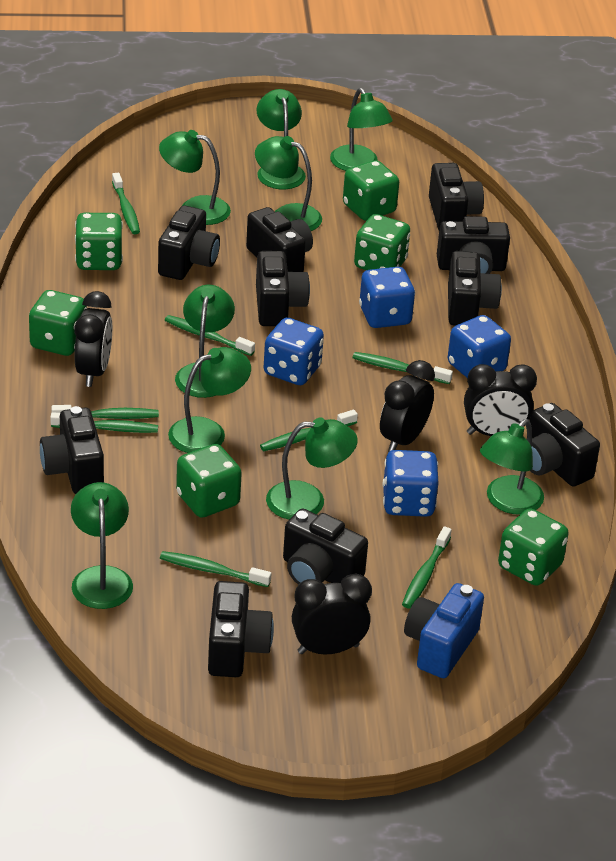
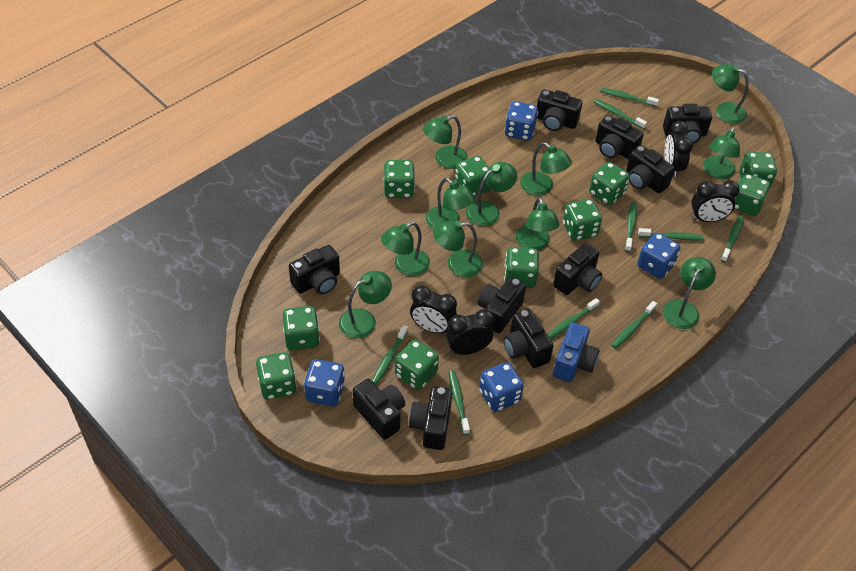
green dice: 6 -> 10
green lamp: 9 -> 11
green toothbrush: 8 -> 9

